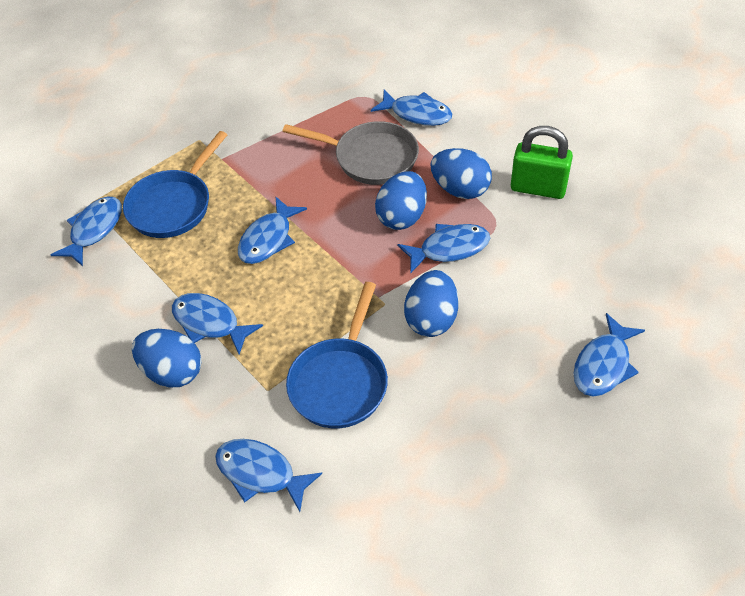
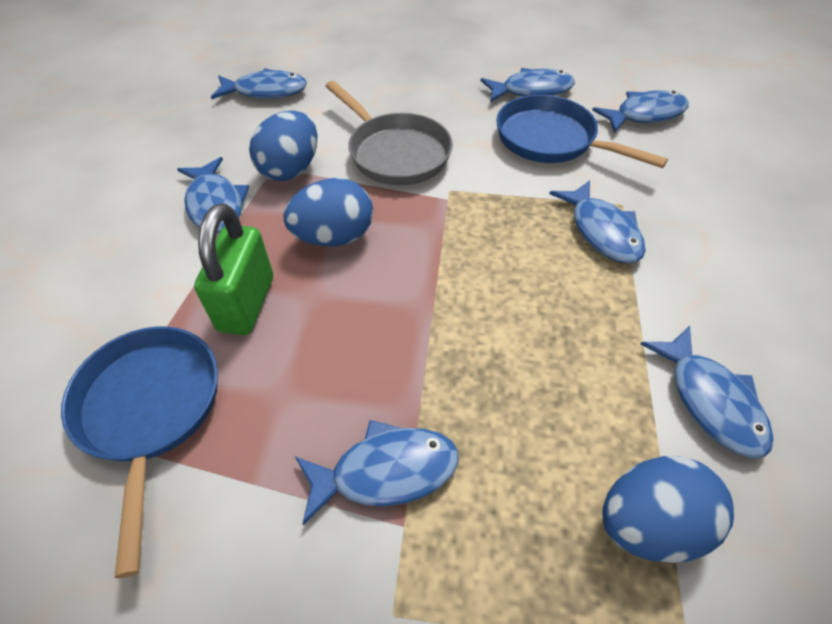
blue egg: 4 -> 3

